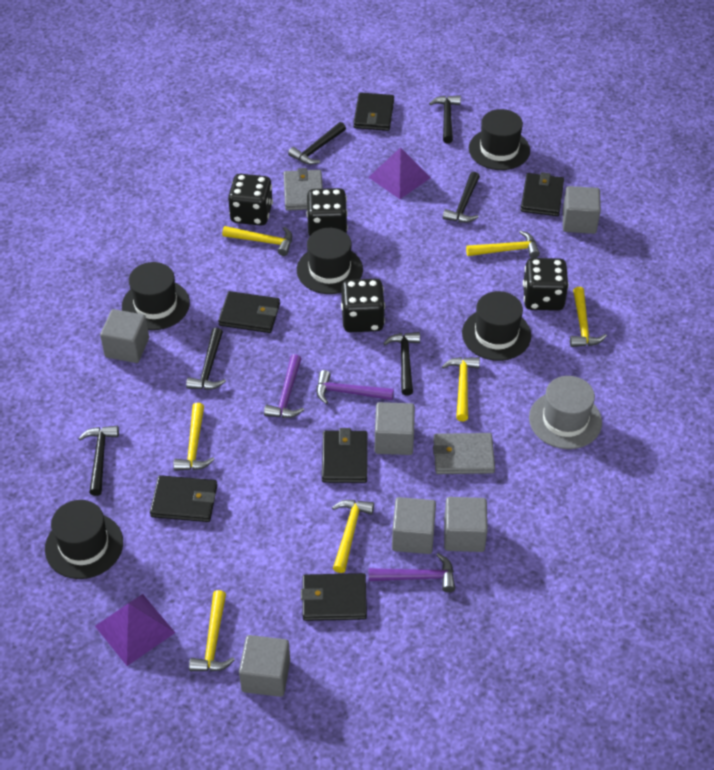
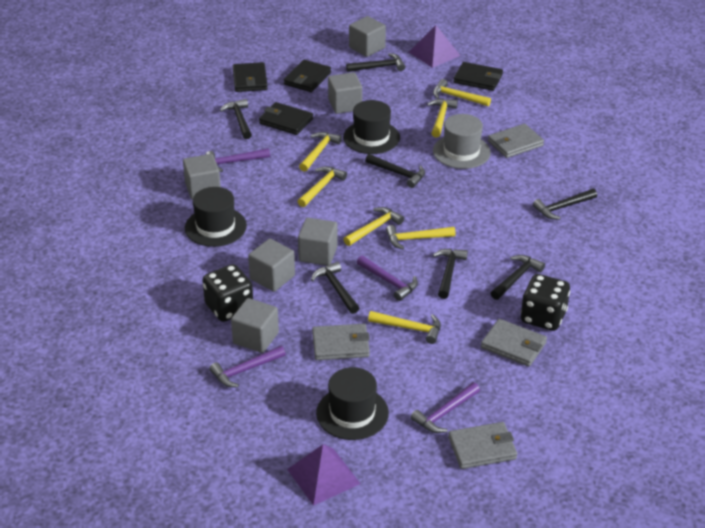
black dice: 4 -> 2
black hammer: 6 -> 7
black hat: 5 -> 3
black wallet: 6 -> 4
grey wallet: 2 -> 4
purple hammer: 3 -> 4

